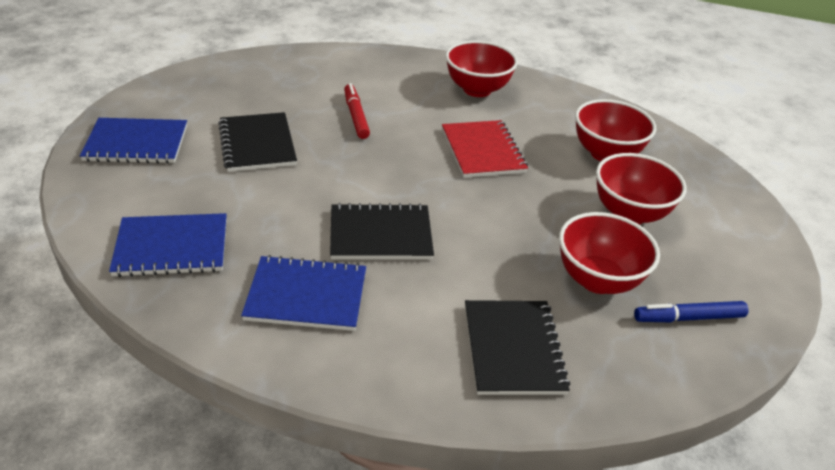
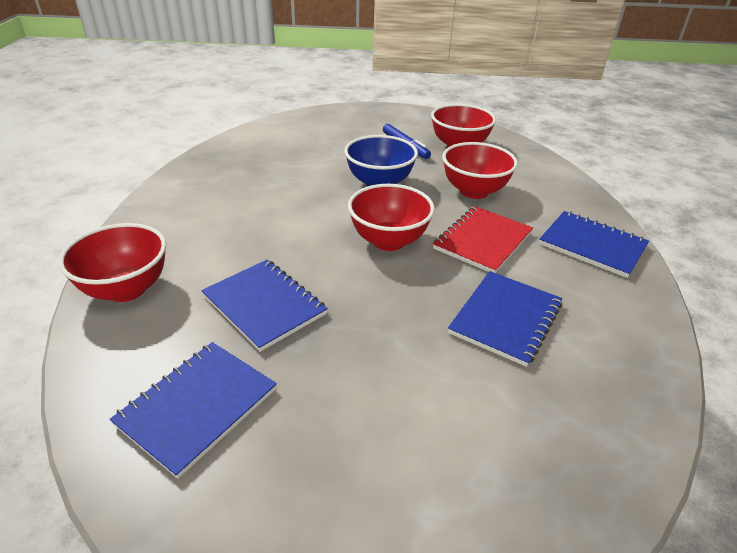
black notebook: 3 -> 0
blue bowl: 0 -> 1
blue notebook: 3 -> 4
red marker: 1 -> 0

